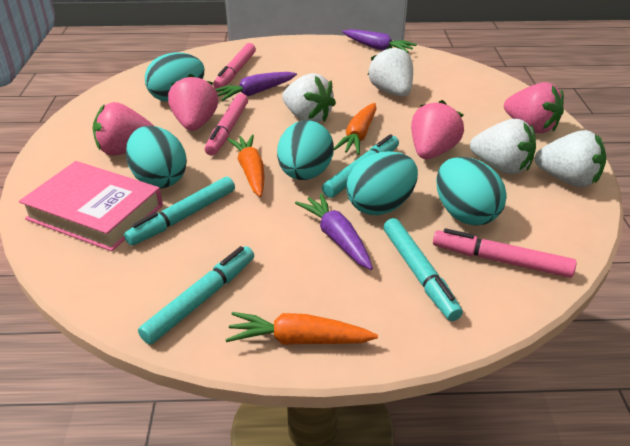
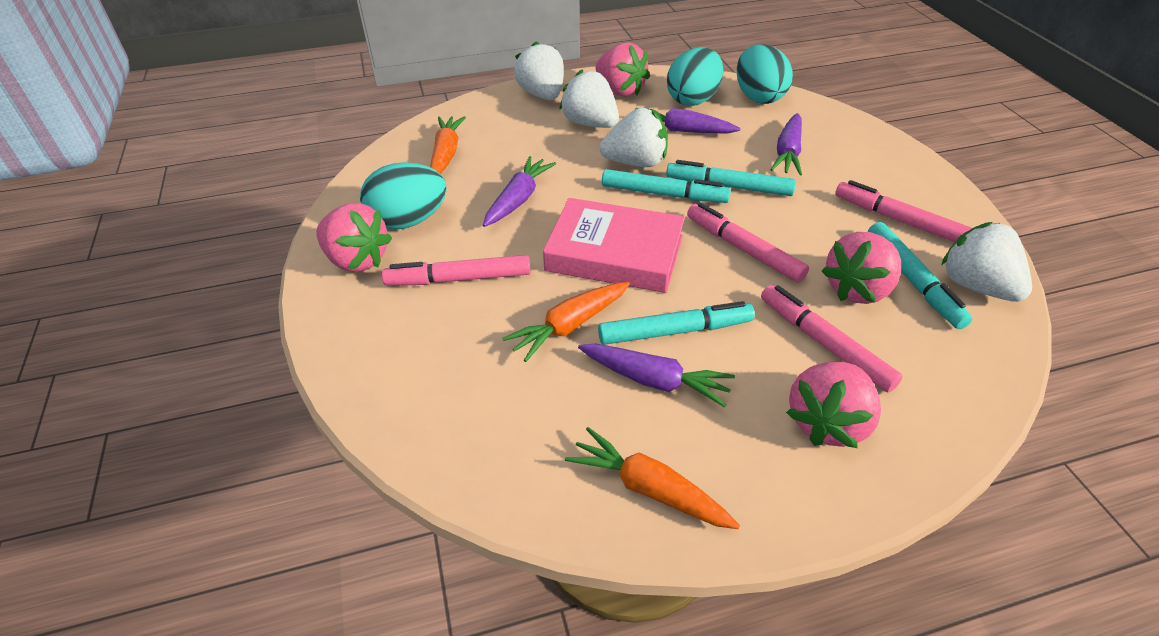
pink marker: 3 -> 4
purple carrot: 3 -> 4
turquoise egg: 5 -> 3

